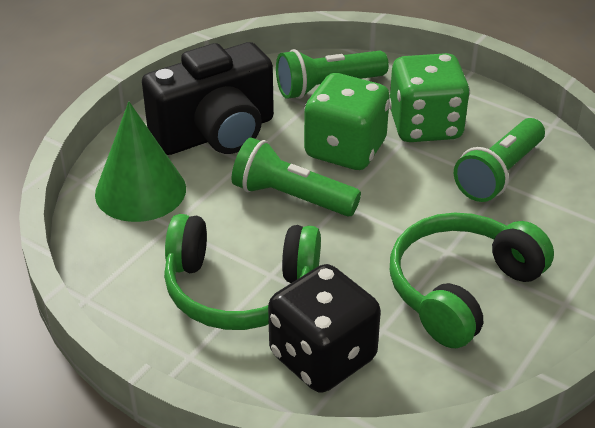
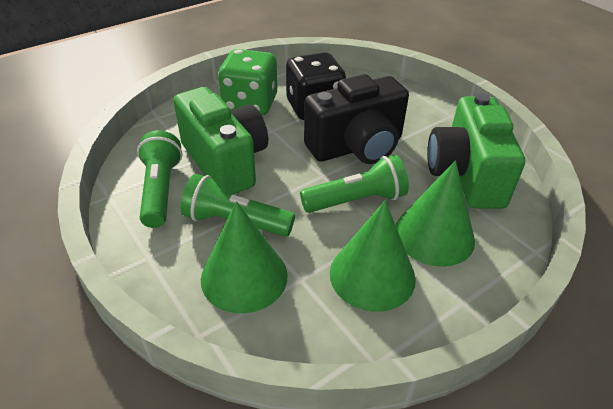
green camera: 0 -> 2
green cone: 1 -> 3
green dice: 2 -> 1
green headphones: 2 -> 0

